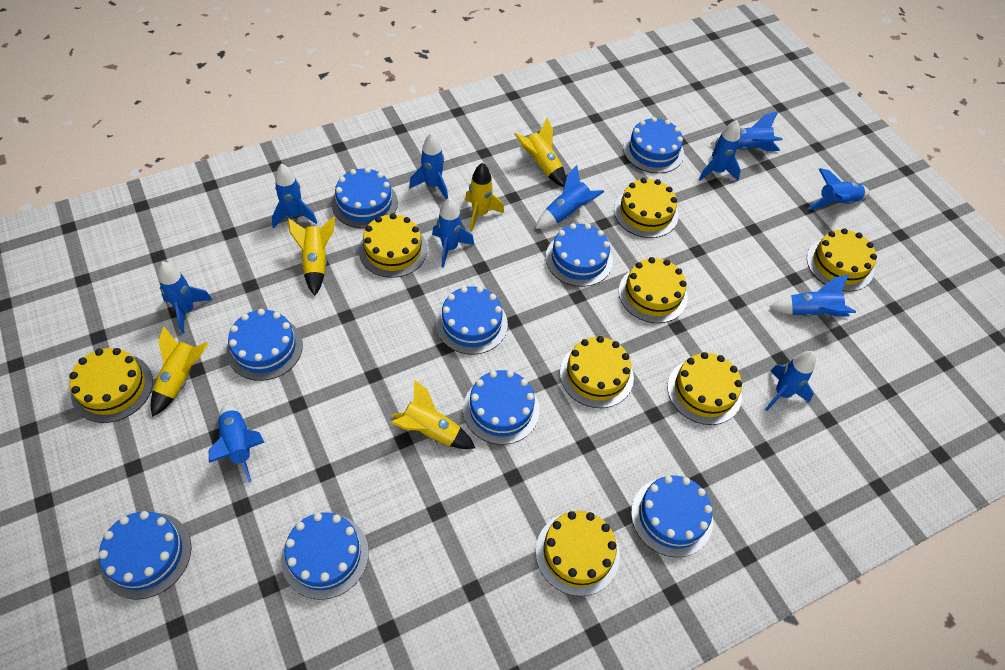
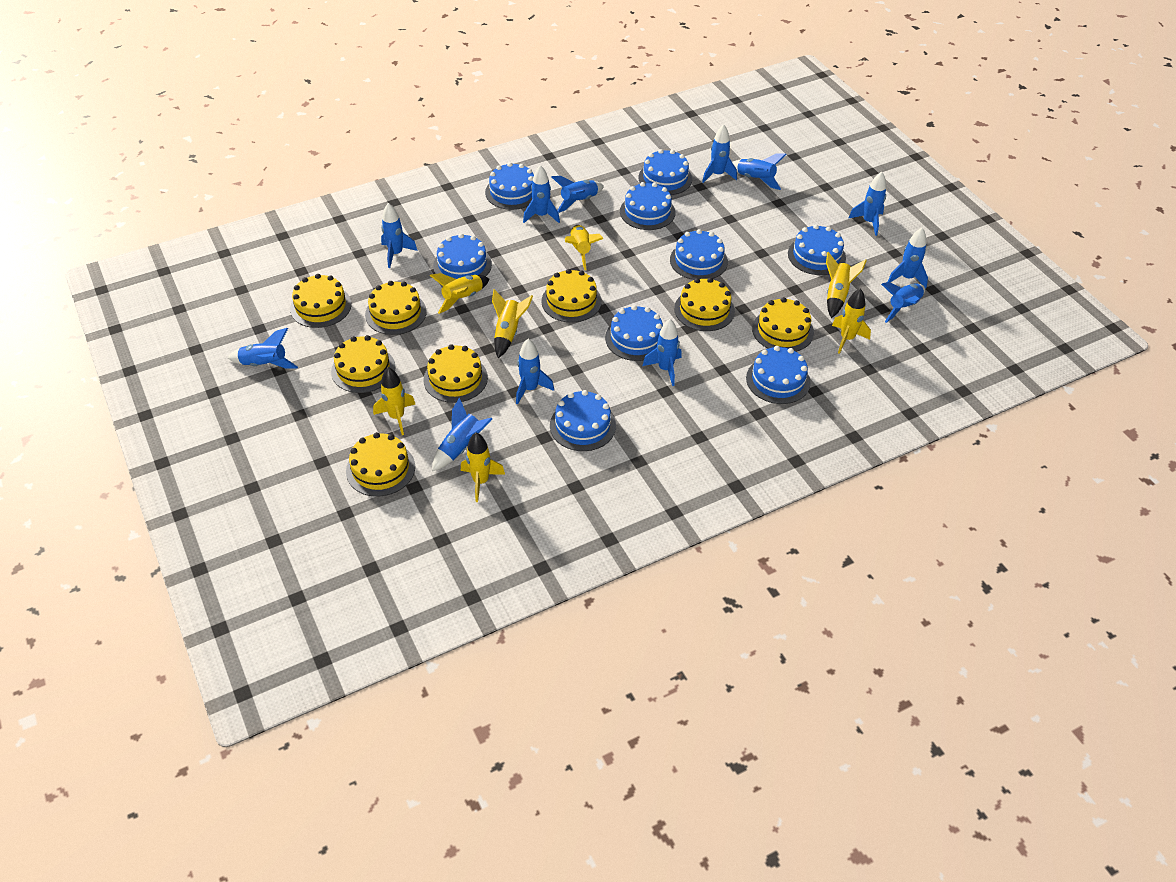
blue rocket: 11 -> 12
yellow rocket: 5 -> 7

